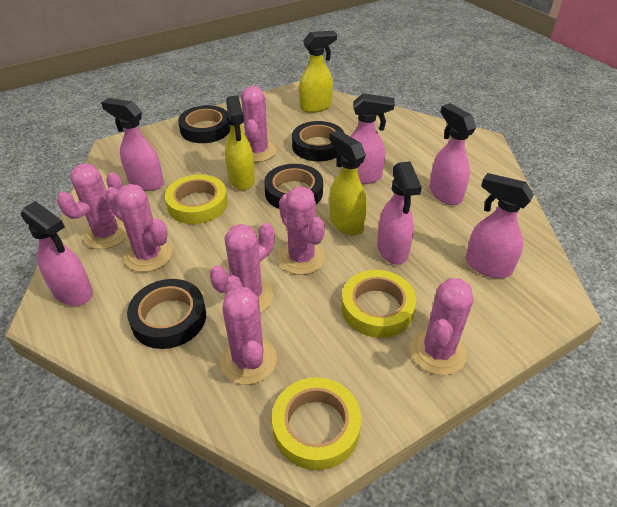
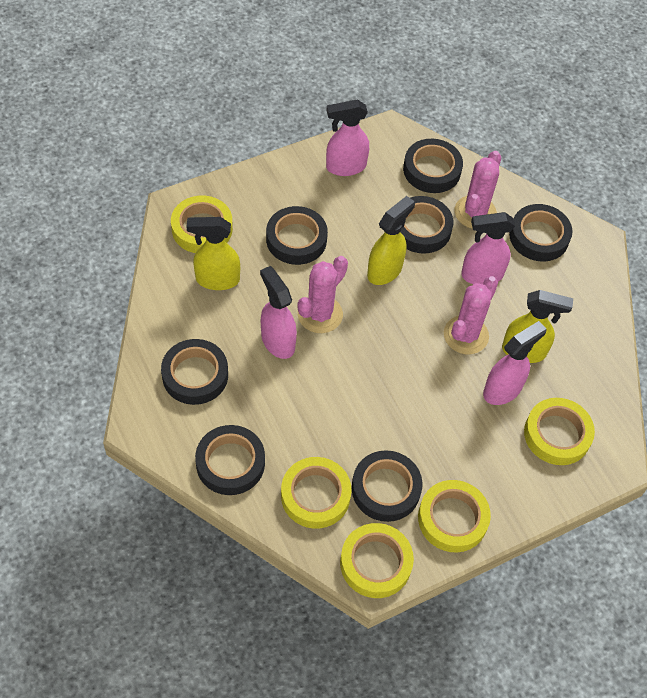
black tape: 4 -> 7
pink cactus: 7 -> 3
pink spray bottle: 6 -> 4
yellow tape: 3 -> 5

